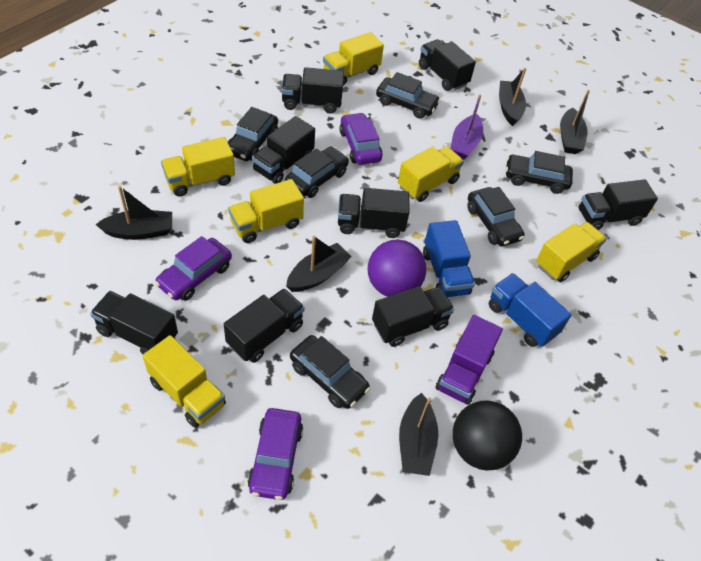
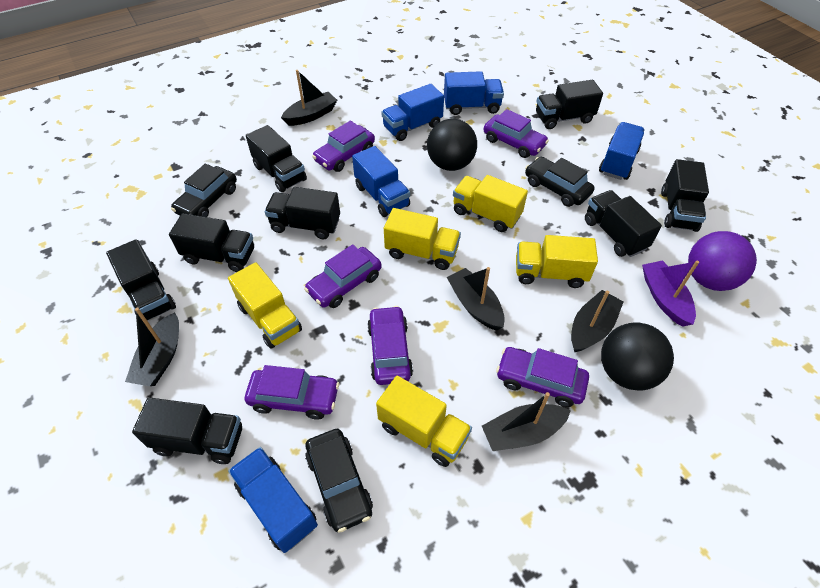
black ball: 1 -> 2
black car: 6 -> 3
blue truck: 2 -> 5
purple car: 3 -> 6
purple truck: 1 -> 0
yellow truck: 6 -> 5

